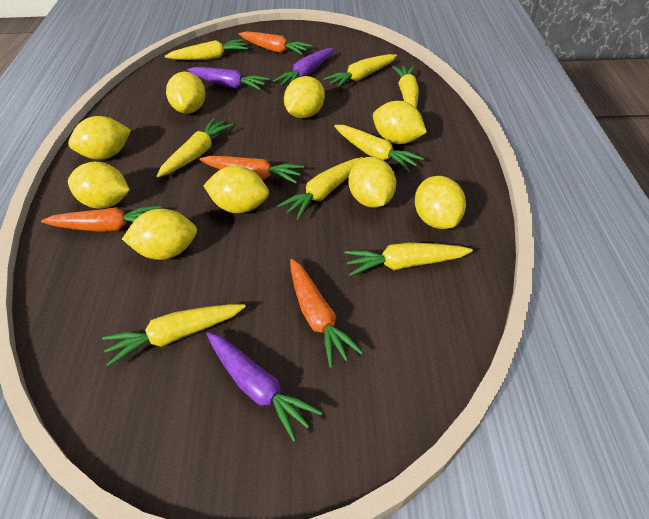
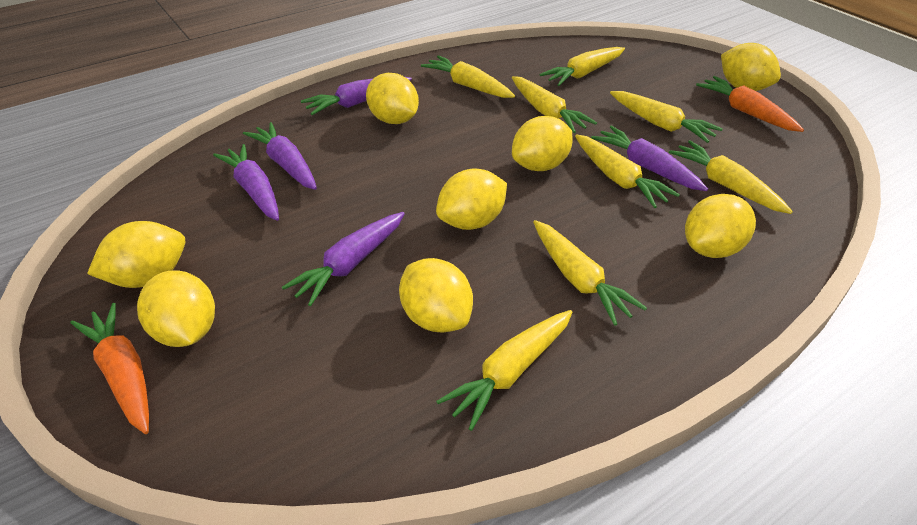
orange carrot: 4 -> 2
purple carrot: 3 -> 5
yellow lemon: 9 -> 8

